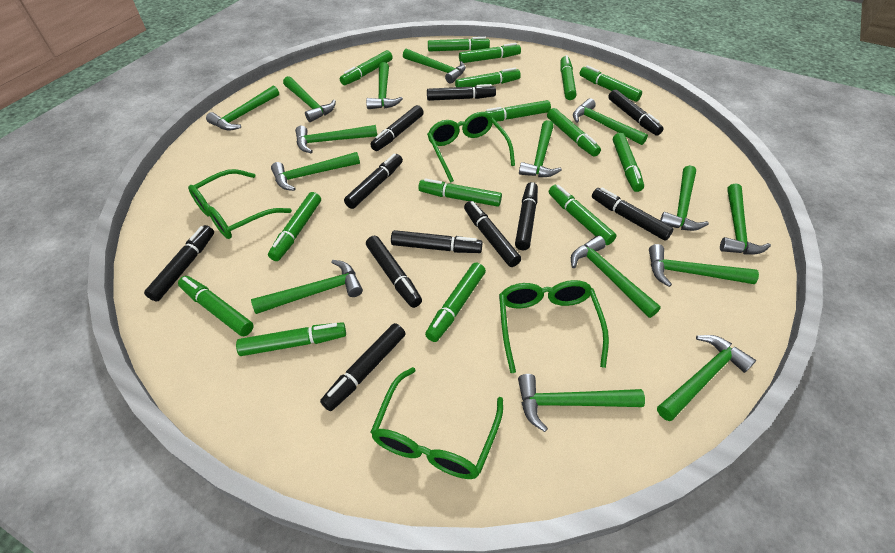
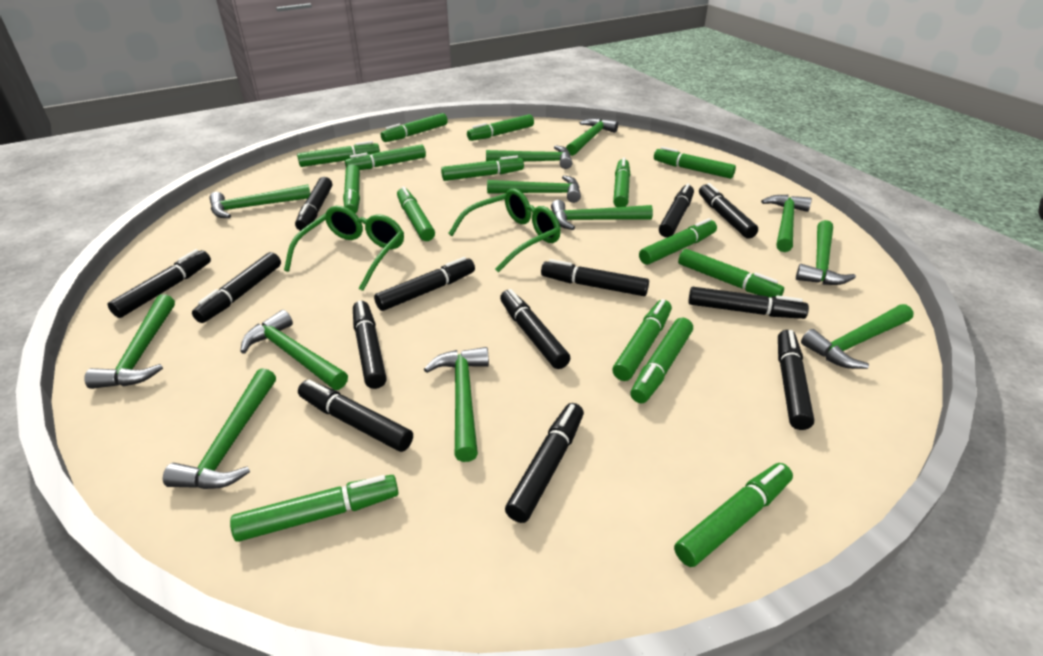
black marker: 11 -> 13
green glasses: 4 -> 2
green hammer: 15 -> 12

